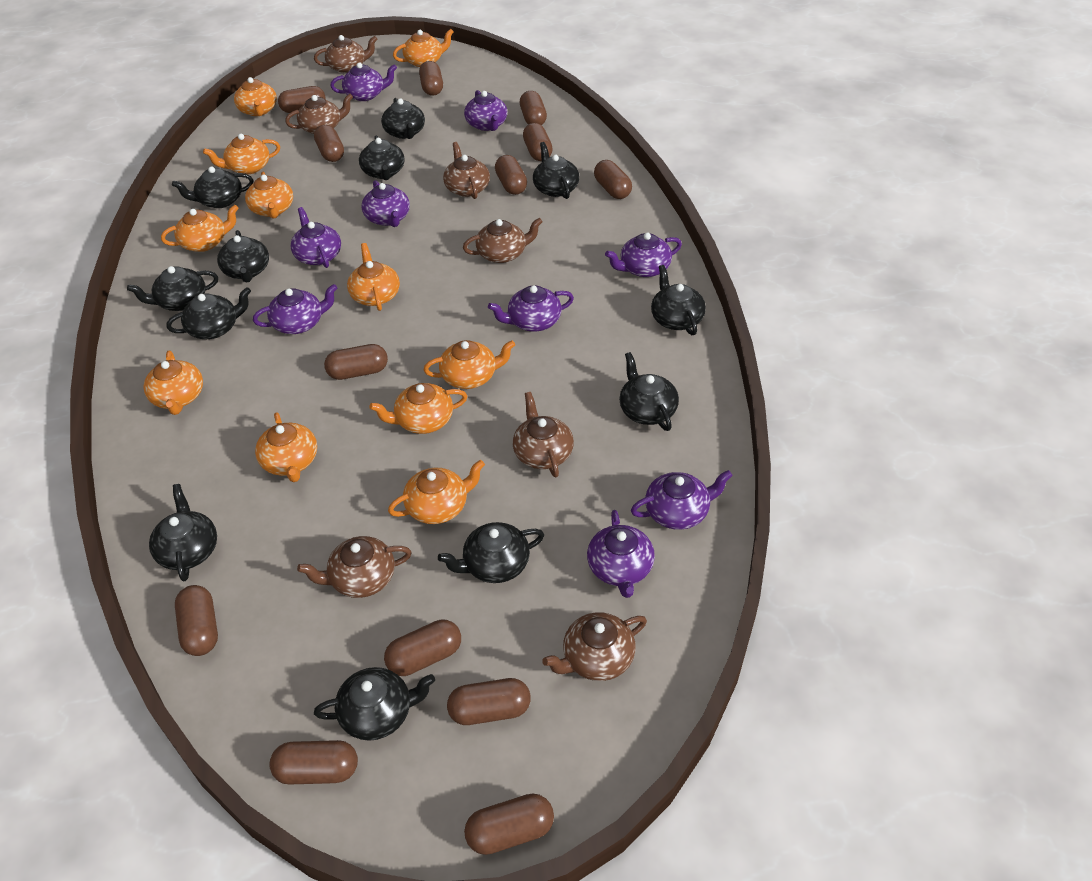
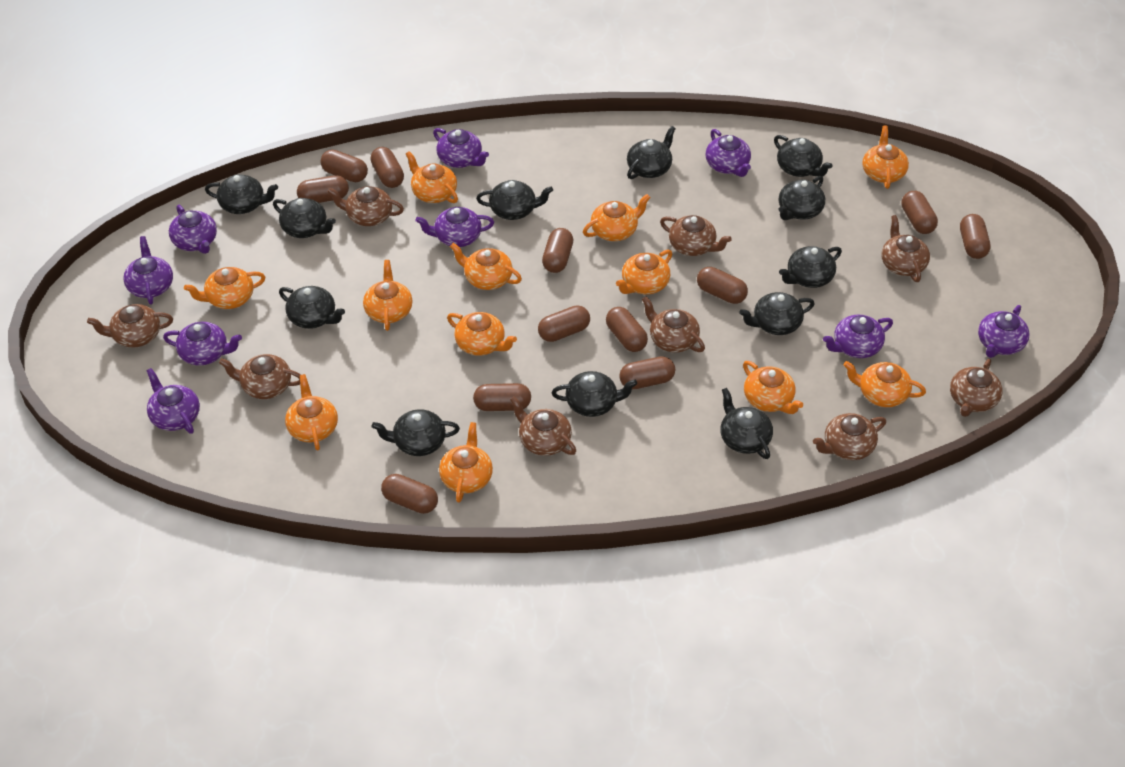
brown capsule: 13 -> 12
brown teapot: 7 -> 9
orange teapot: 11 -> 12

